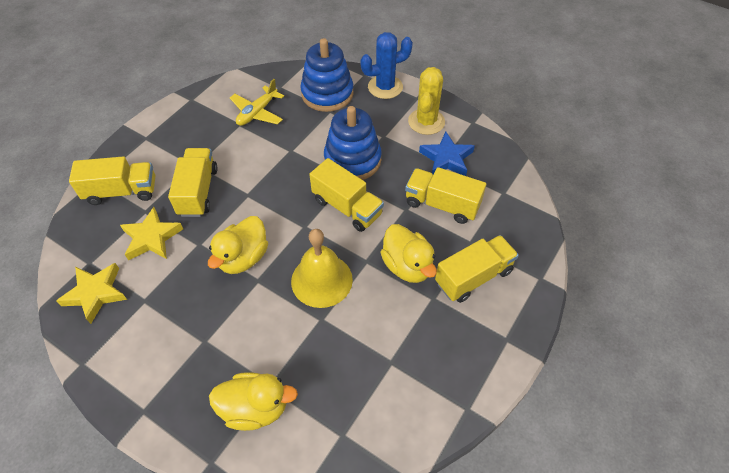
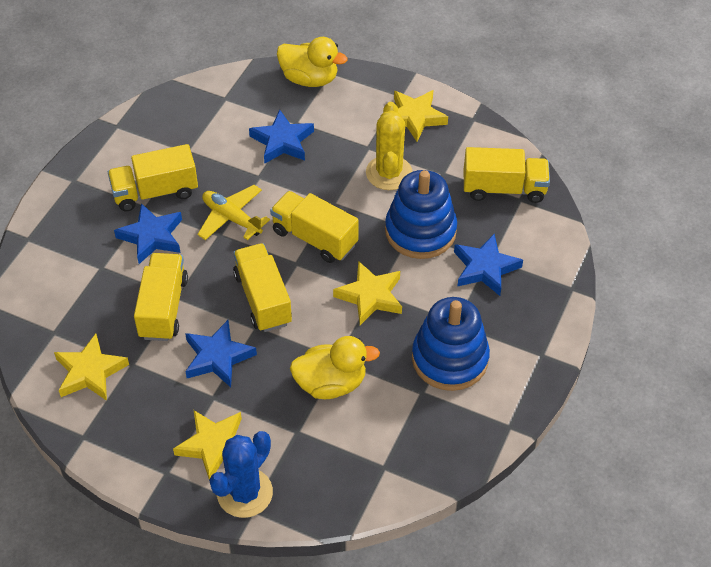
blue star: 1 -> 4
yellow bell: 1 -> 0
yellow duck: 3 -> 2
yellow star: 2 -> 4

